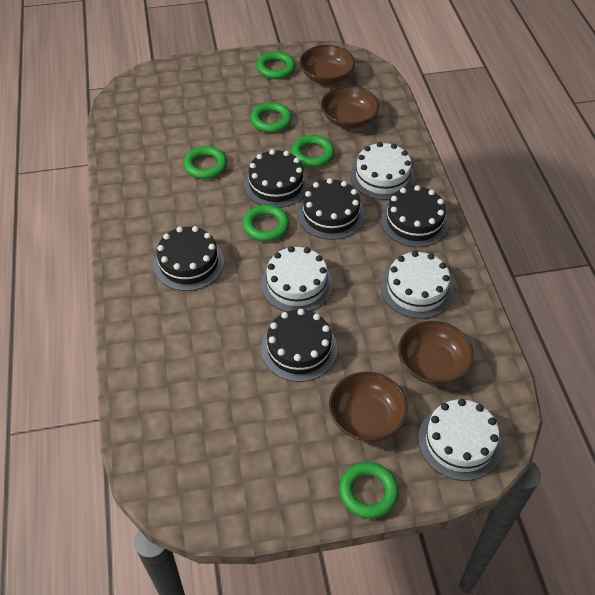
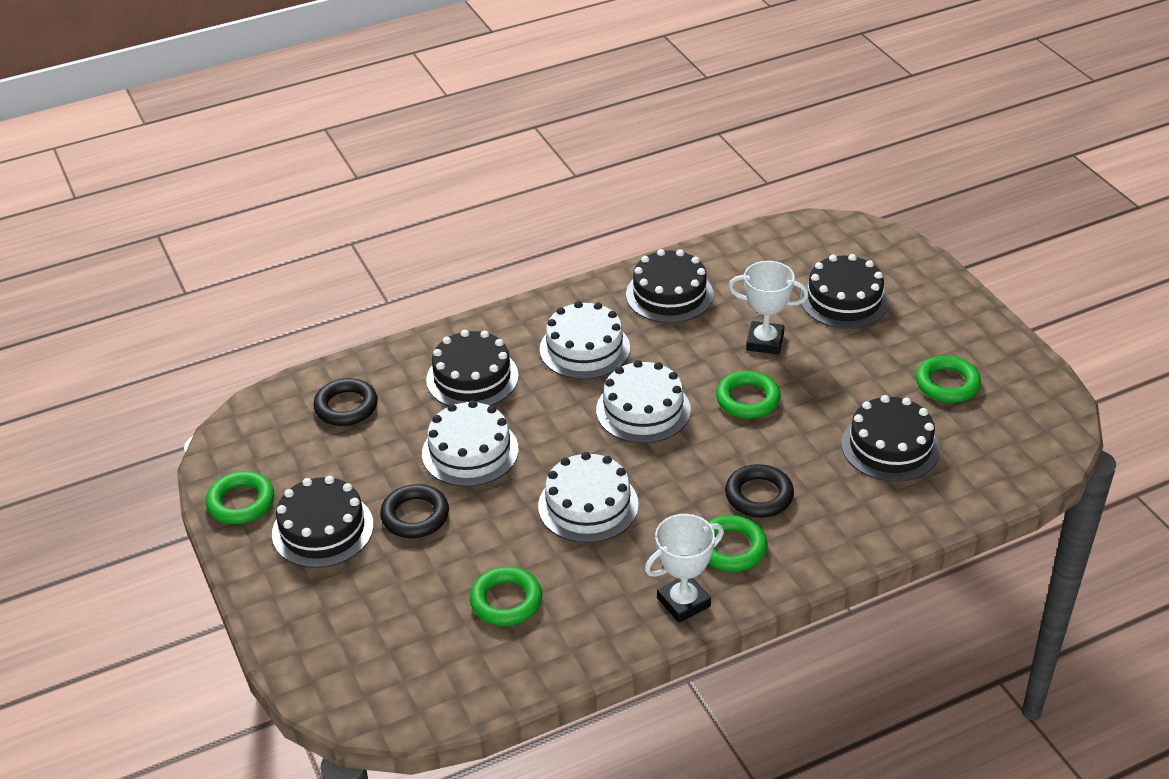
black ring: 0 -> 3
brown bowl: 4 -> 0
green ring: 6 -> 5
white trophy: 0 -> 2

